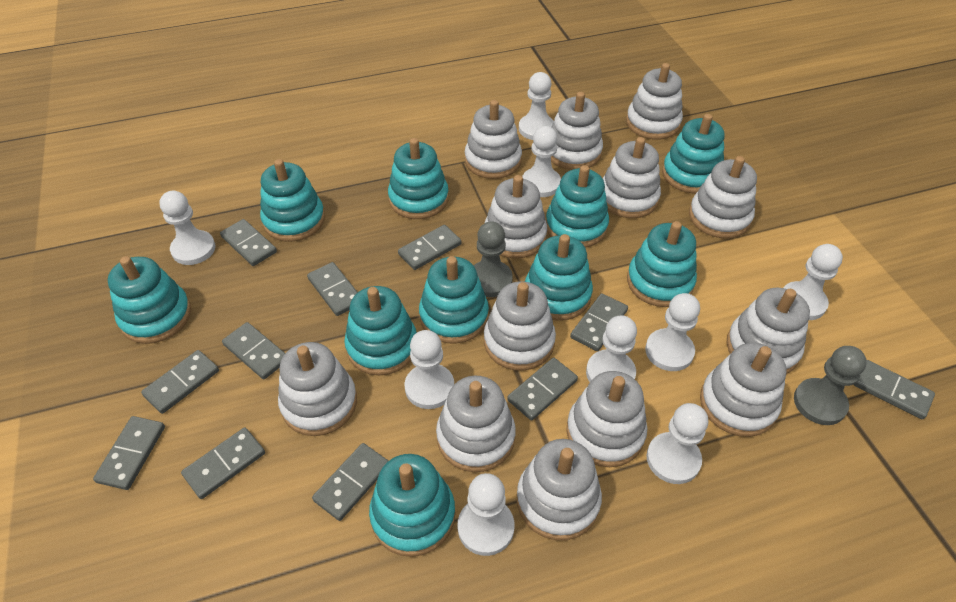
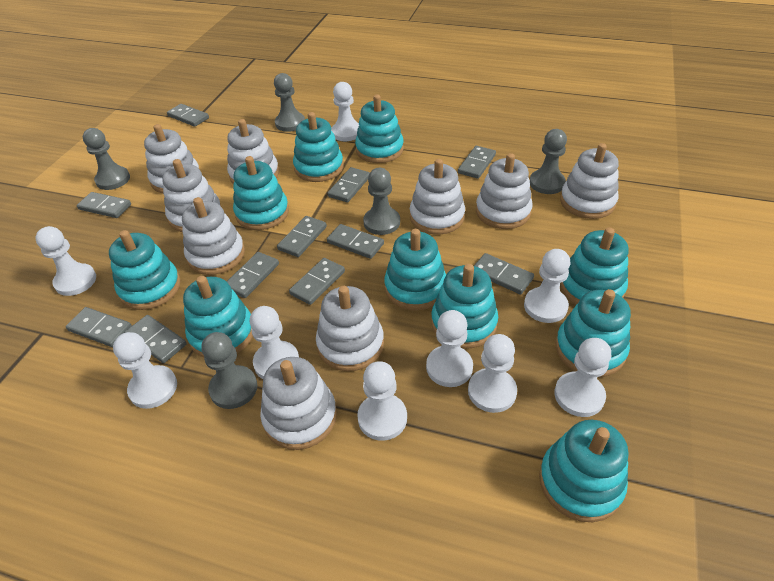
grey pawn: 2 -> 5
white stacking toy: 13 -> 9

